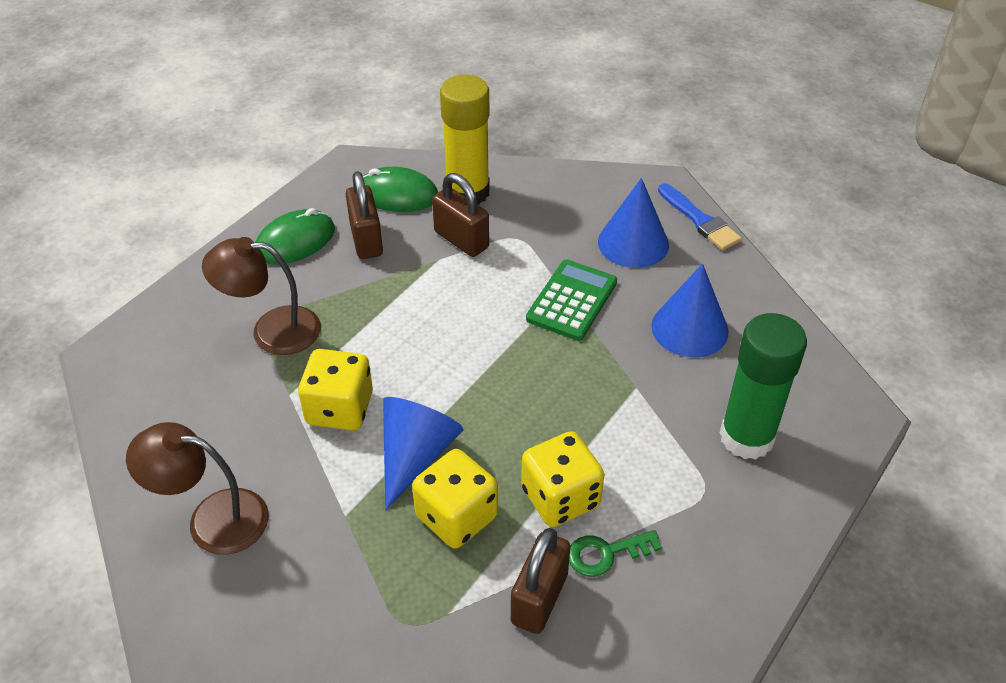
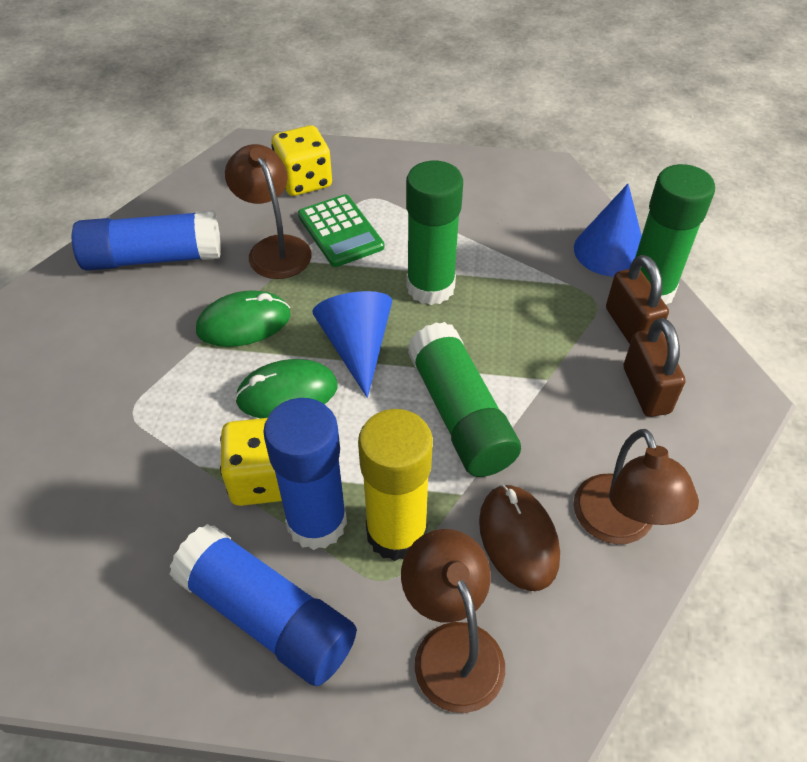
blue brush: 1 -> 0
blue cone: 3 -> 2
blue glue stick: 0 -> 3
brown lamp: 2 -> 3
brown mouse: 0 -> 1
brown padlock: 3 -> 2
green glue stick: 1 -> 3
green key: 1 -> 0
yellow dice: 3 -> 2

